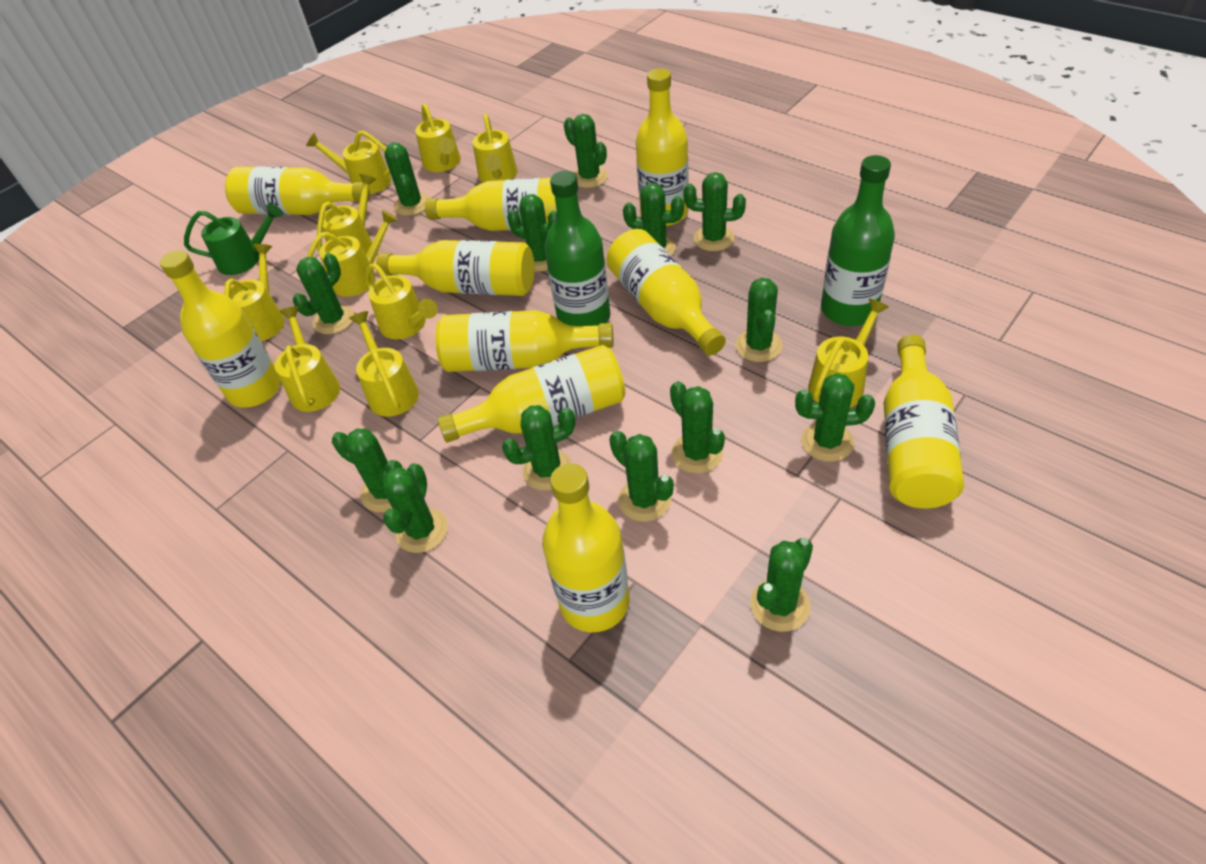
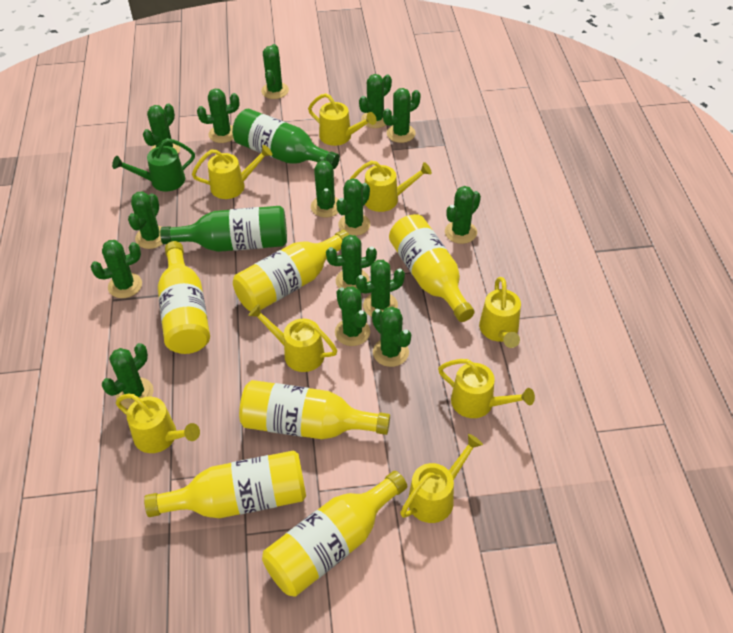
green cactus: 14 -> 15
yellow bottle: 10 -> 6
yellow watering can: 10 -> 8

